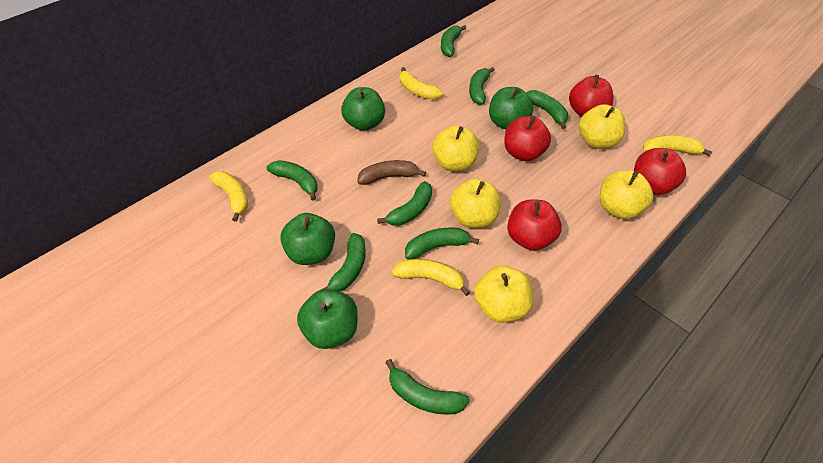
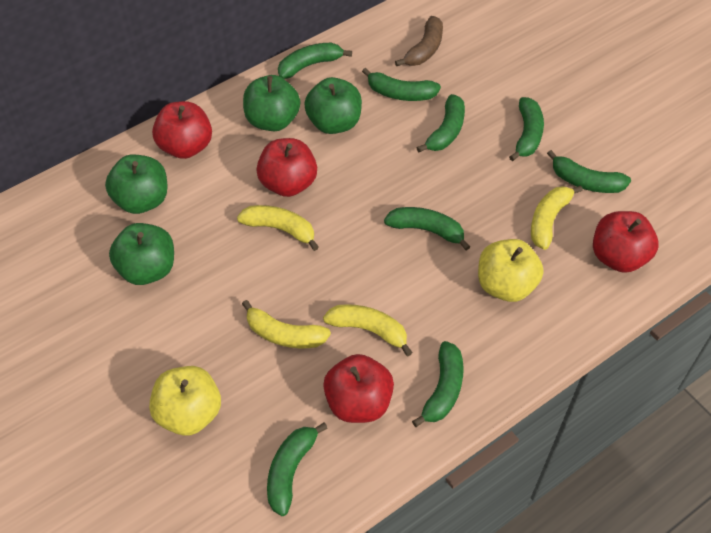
yellow apple: 5 -> 2

